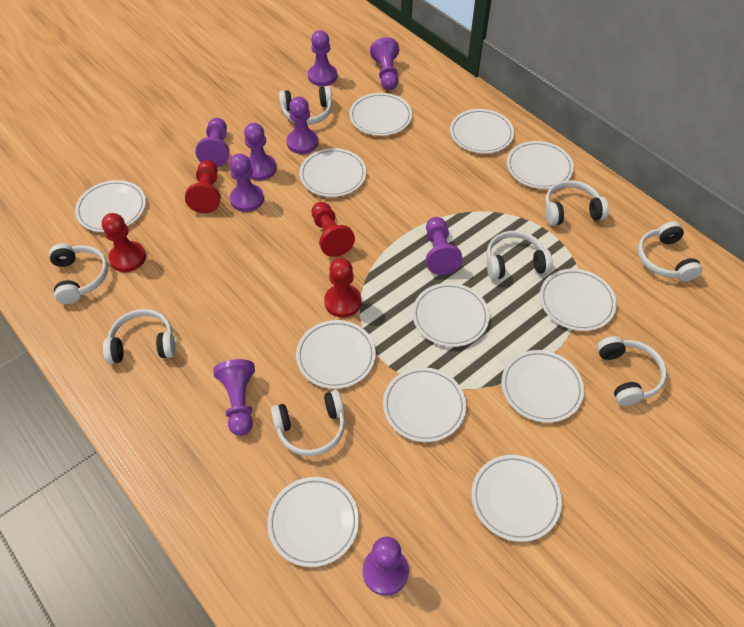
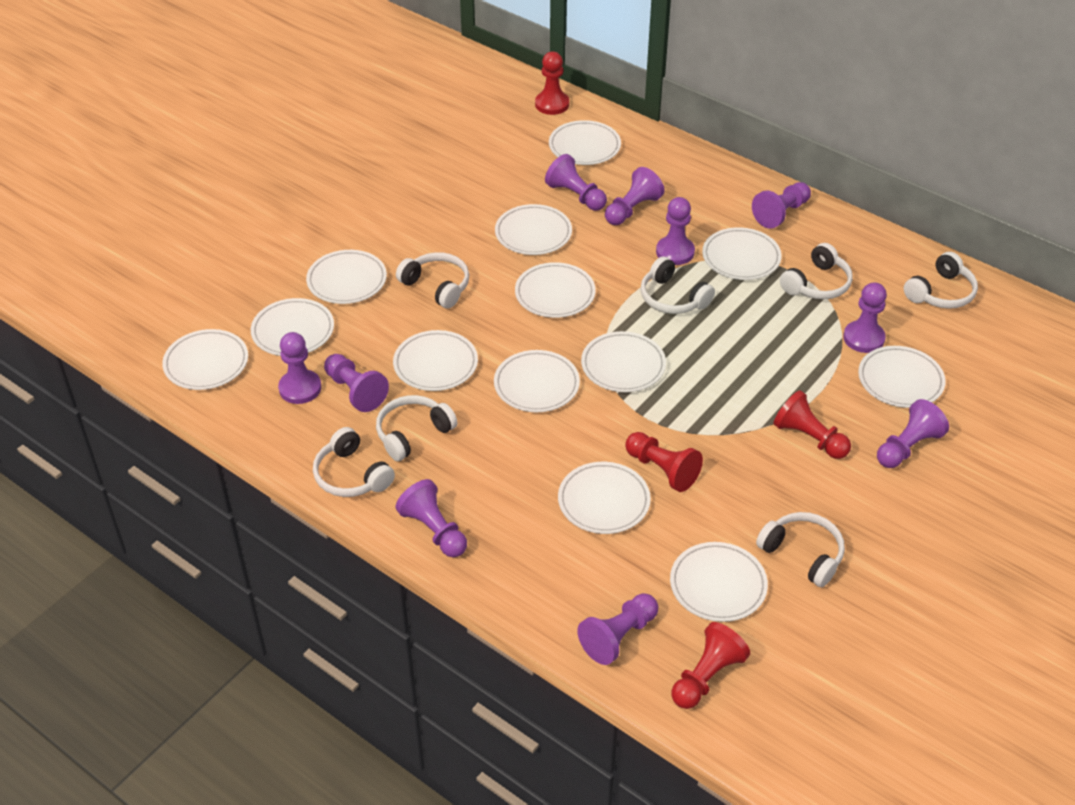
purple pawn: 9 -> 10
white headphones: 8 -> 7
white plate: 12 -> 13

